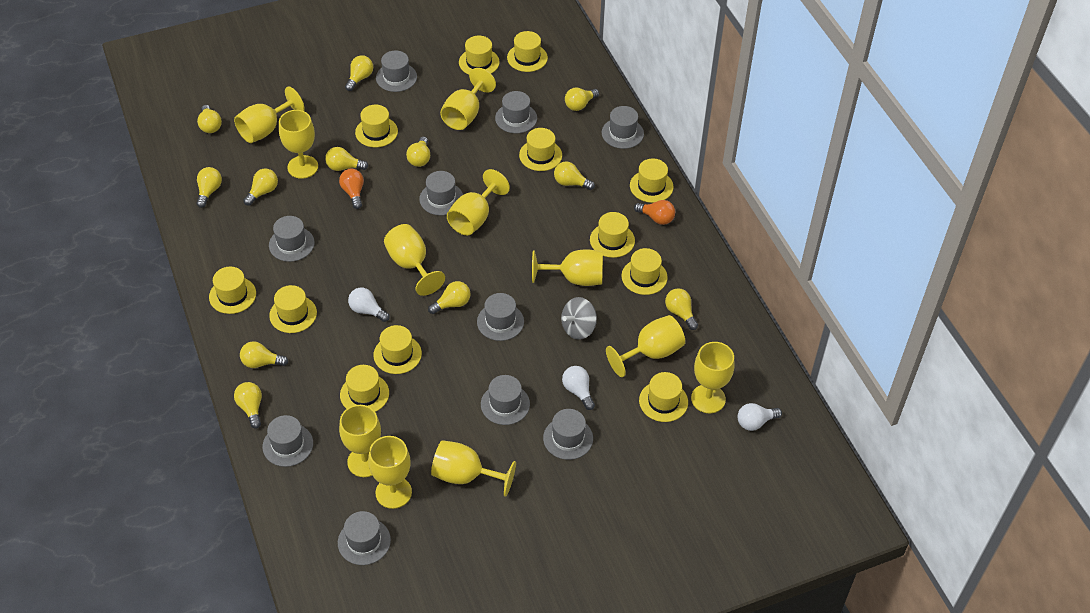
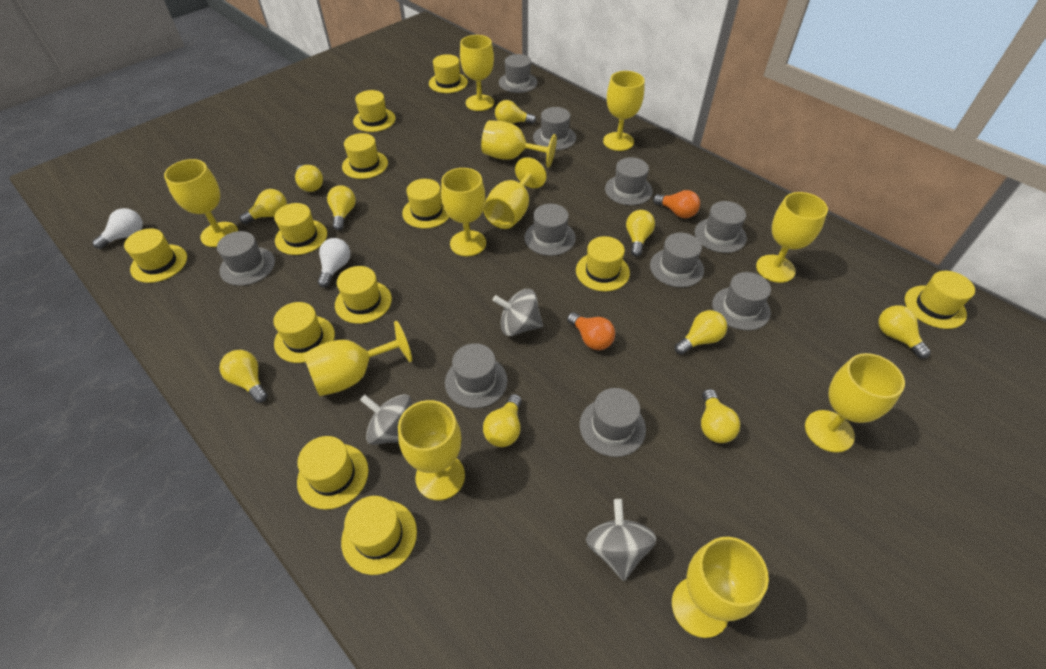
grey spinning top: 1 -> 3
white light bulb: 3 -> 2
yellow light bulb: 12 -> 10

